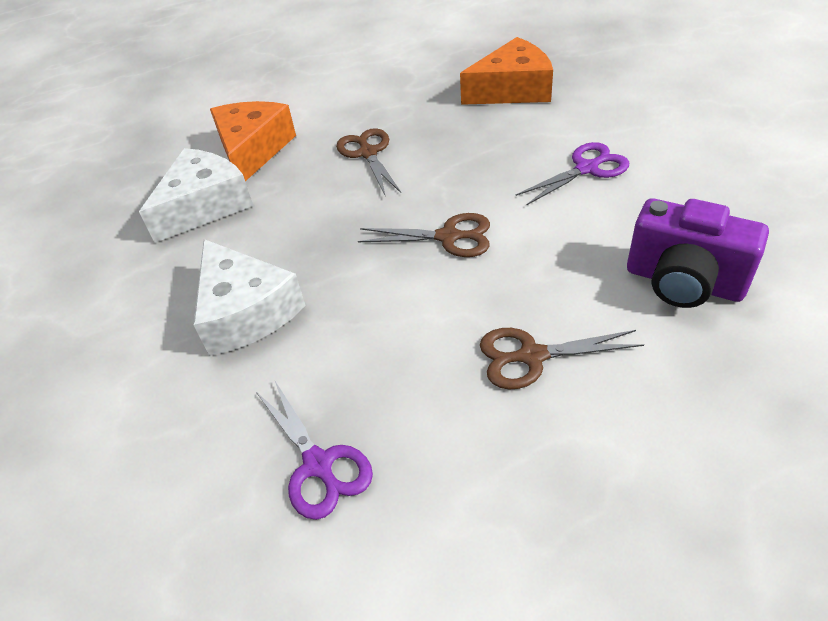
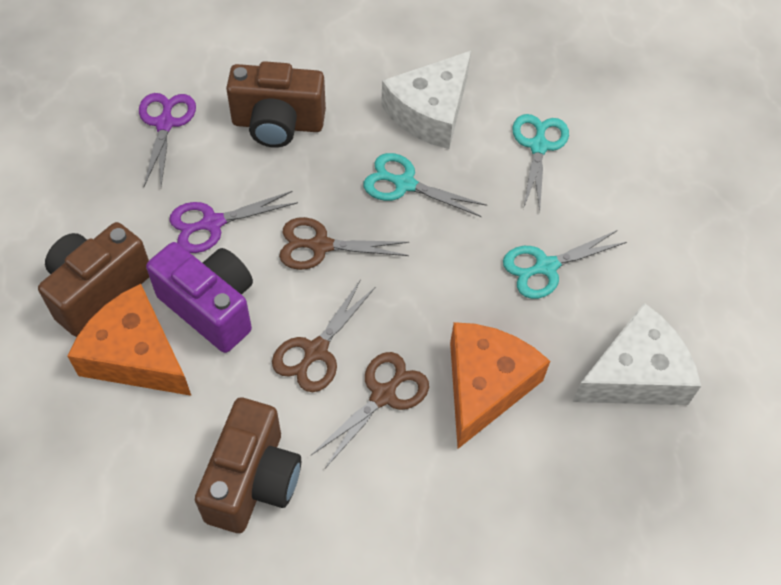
brown camera: 0 -> 3
turquoise scissors: 0 -> 3

